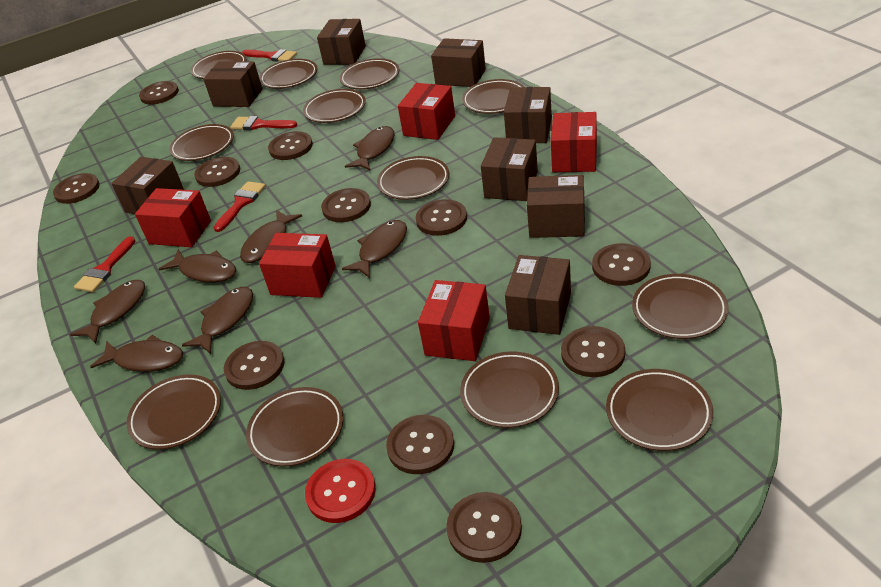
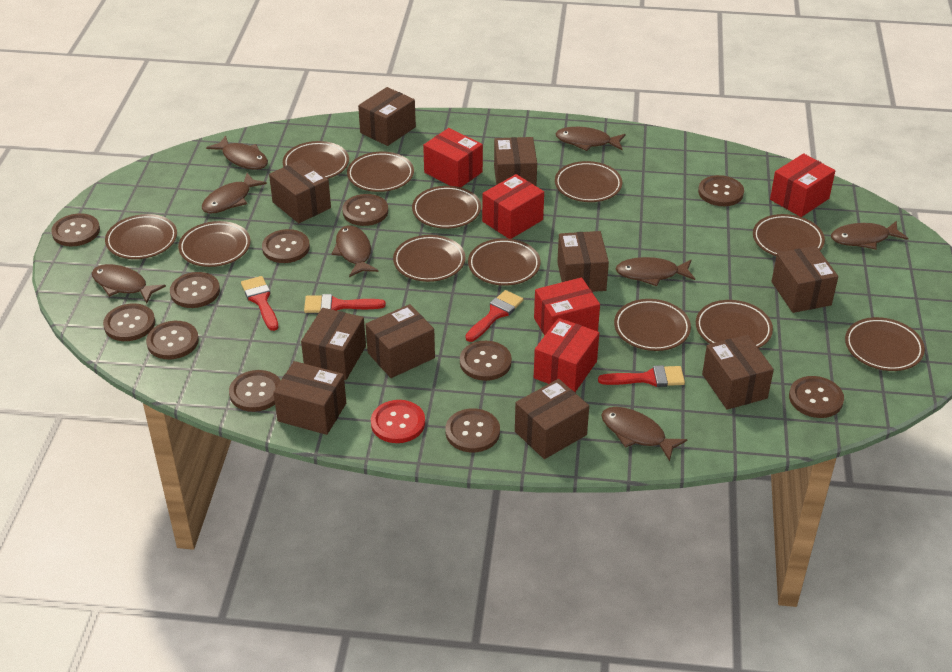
brown box: 8 -> 10
brown fish: 7 -> 8

